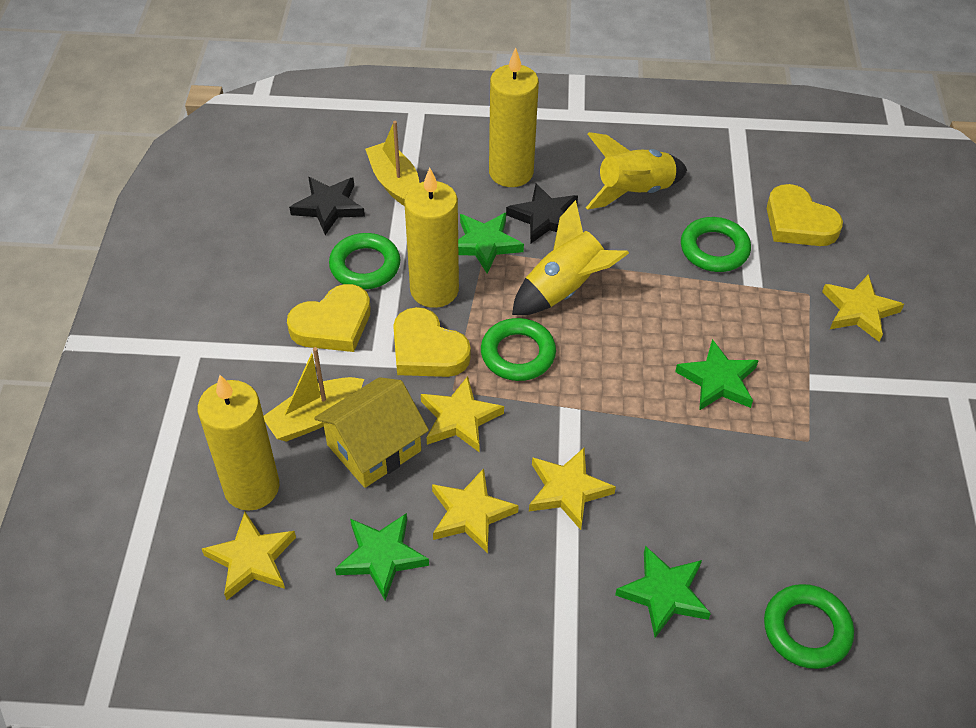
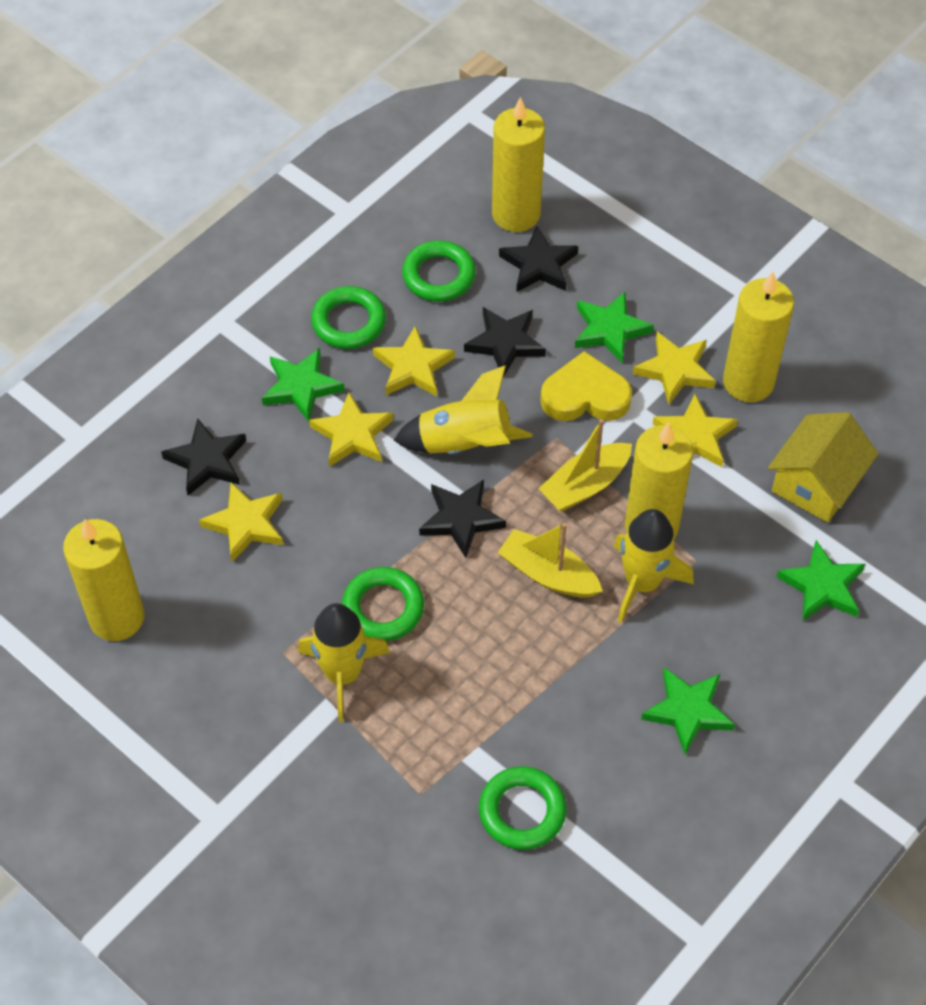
black star: 2 -> 4
yellow candle: 3 -> 4
yellow heart: 3 -> 1
yellow rocket: 2 -> 3

